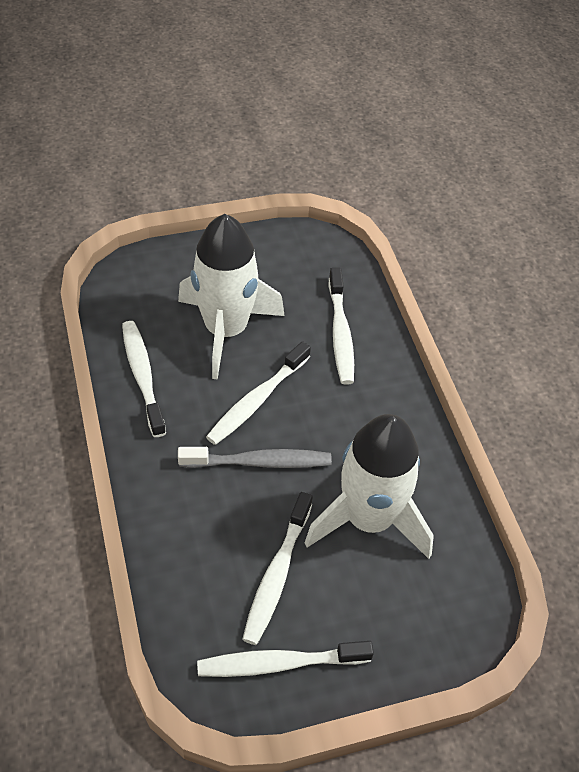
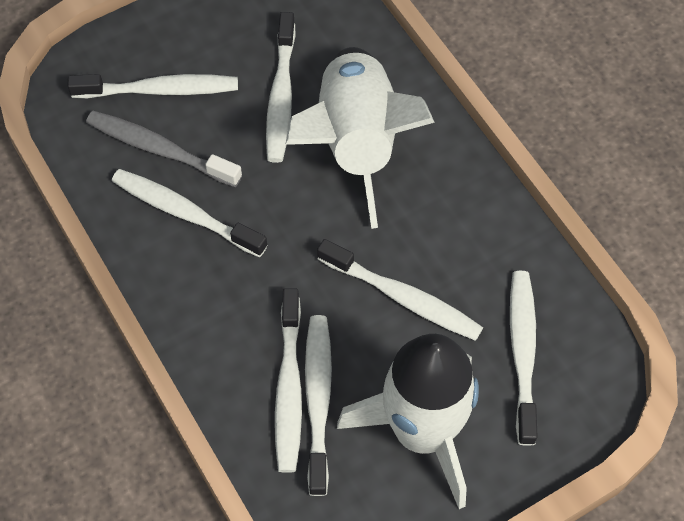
white toothbrush: 5 -> 7

